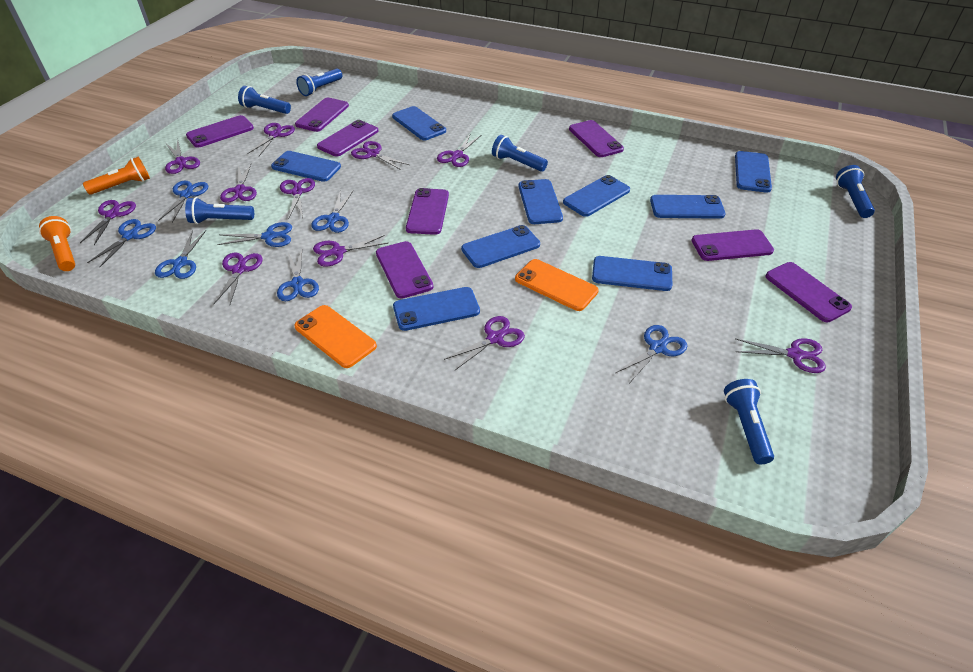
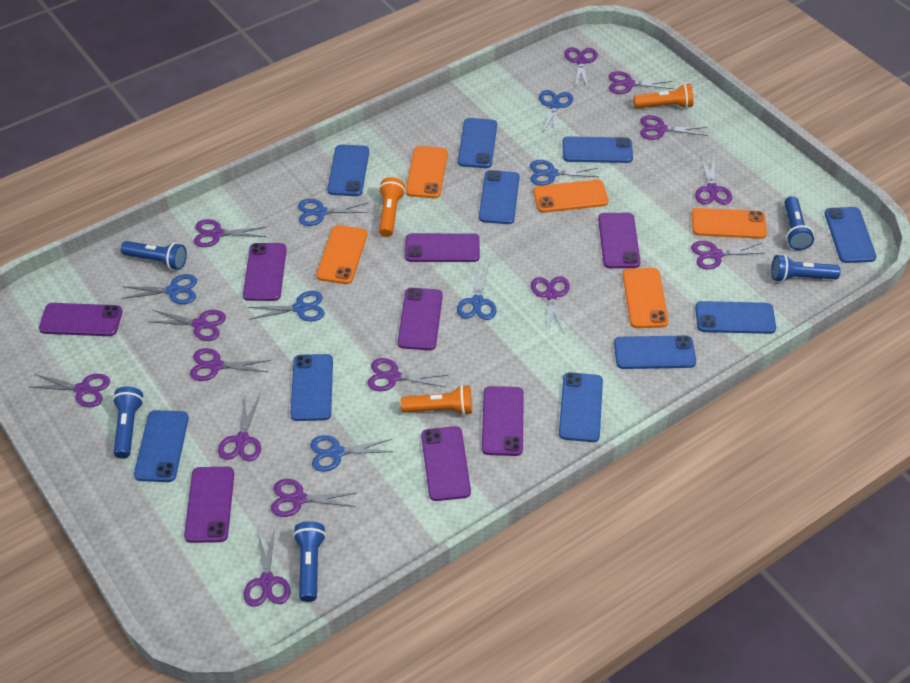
blue flashlight: 6 -> 5
blue phone: 9 -> 10
orange flashlight: 2 -> 3
orange phone: 2 -> 5
purple scissors: 11 -> 14

